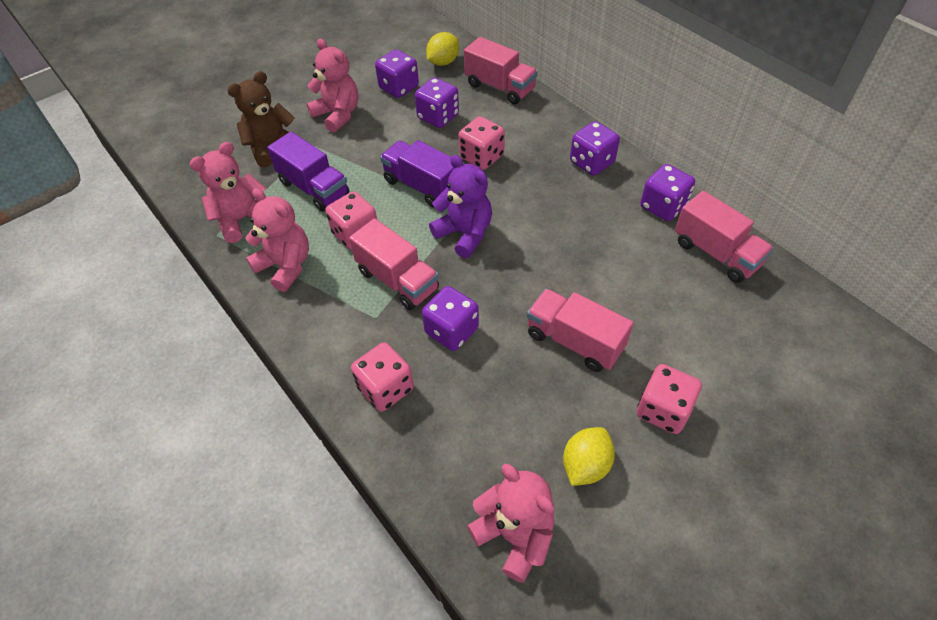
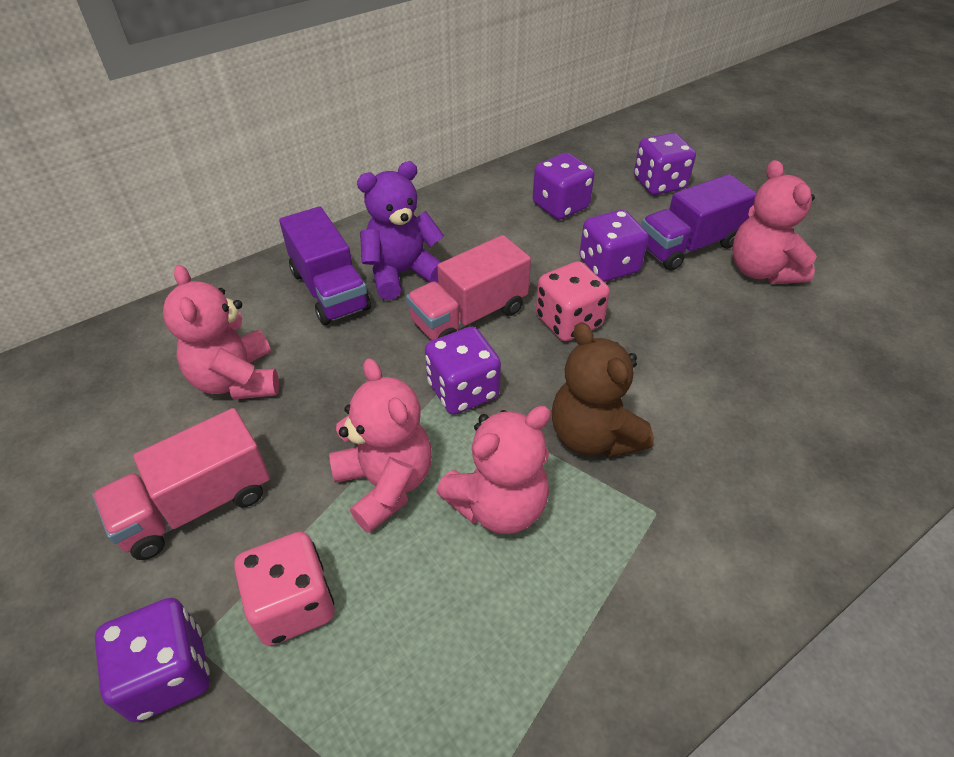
pink dice: 4 -> 2
pink truck: 4 -> 2
yellow lemon: 2 -> 0

